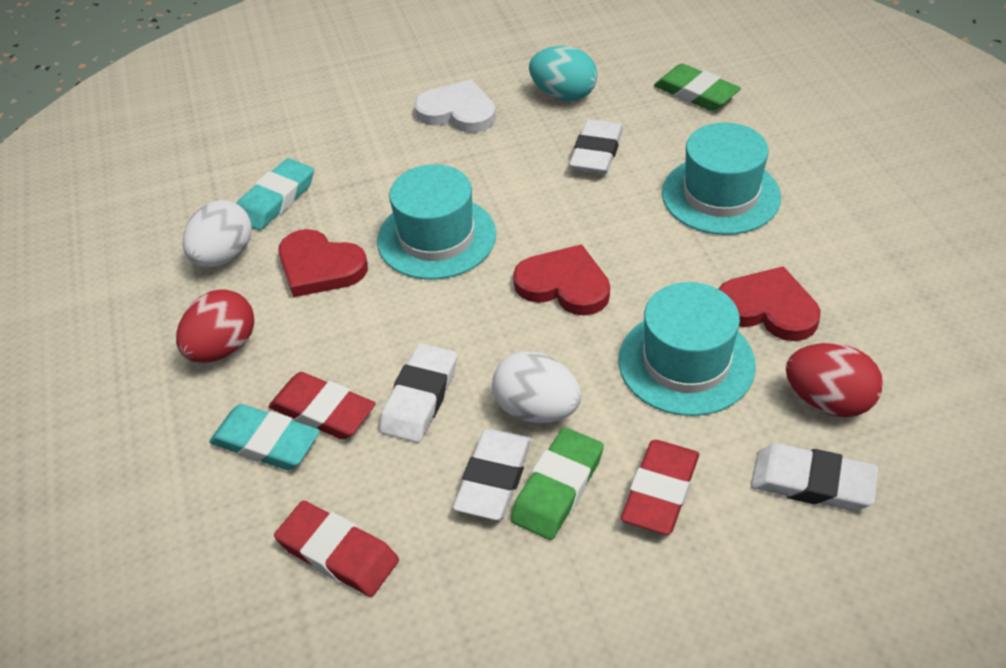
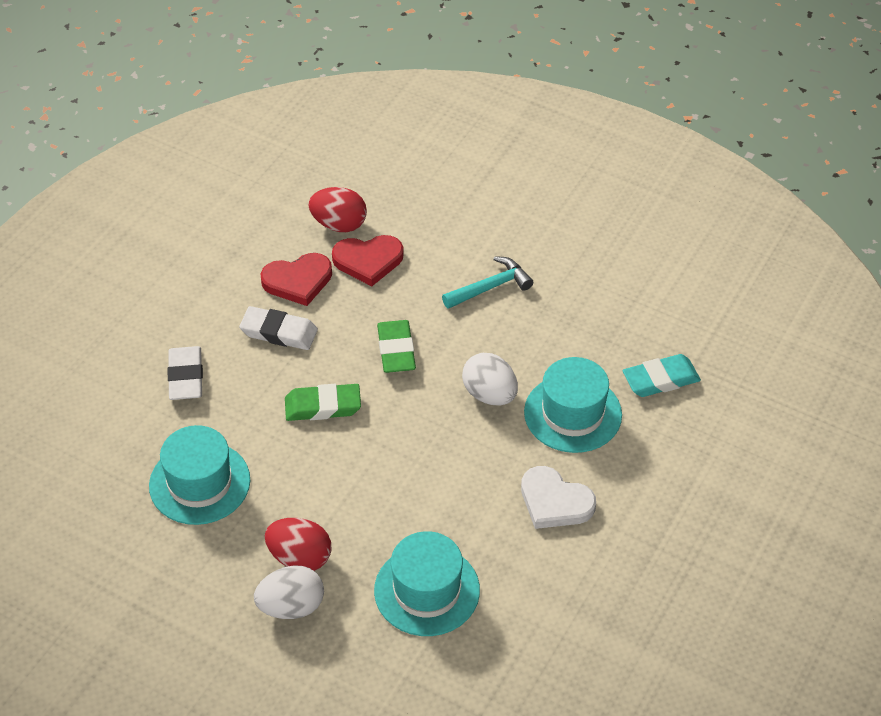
red eraser: 3 -> 0
red heart: 3 -> 2
turquoise egg: 1 -> 0
turquoise eraser: 2 -> 1
turquoise hammer: 0 -> 1
white eraser: 4 -> 2

